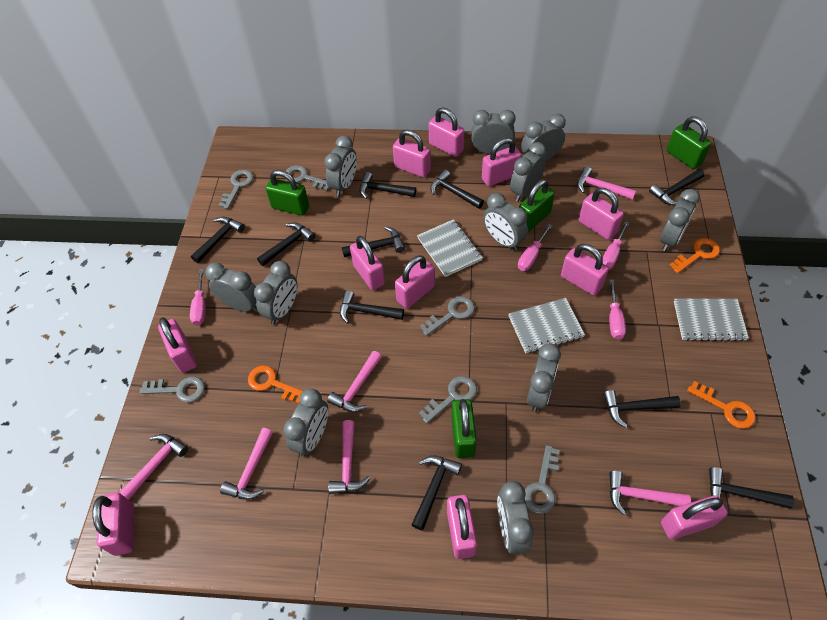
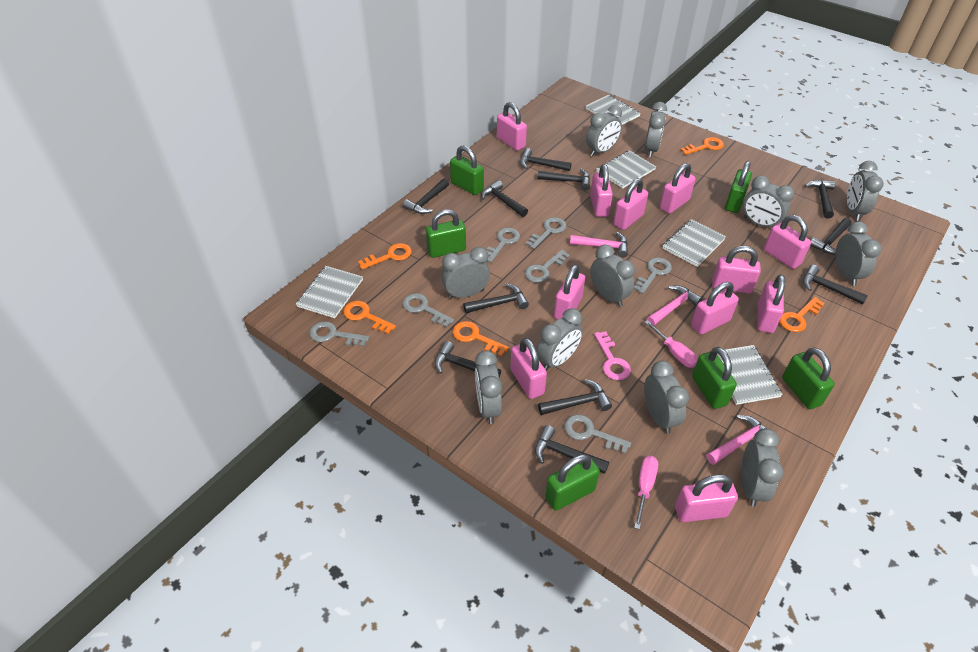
black hammer: 10 -> 11
green padlock: 4 -> 6
grey key: 6 -> 7
grey notebook: 3 -> 5
orange key: 3 -> 5
pink hammer: 6 -> 3
pink key: 0 -> 1
pink screwdriver: 4 -> 2

